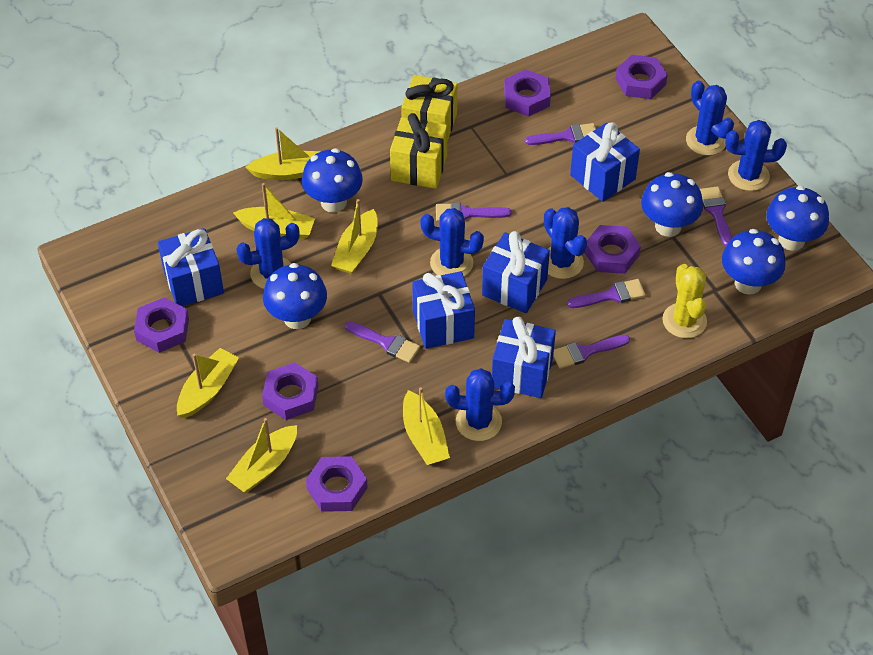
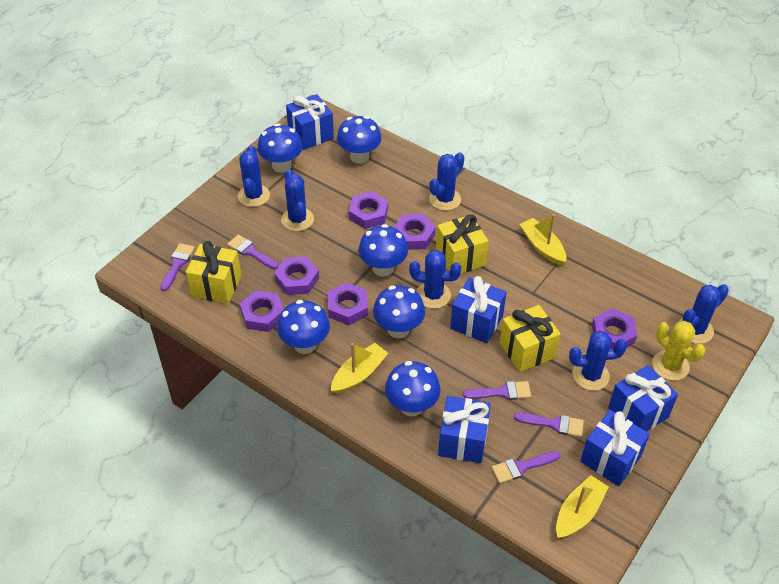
blue mushroom: 5 -> 6
purple brush: 6 -> 5
yellow boat: 6 -> 3
yellow gift: 2 -> 3

